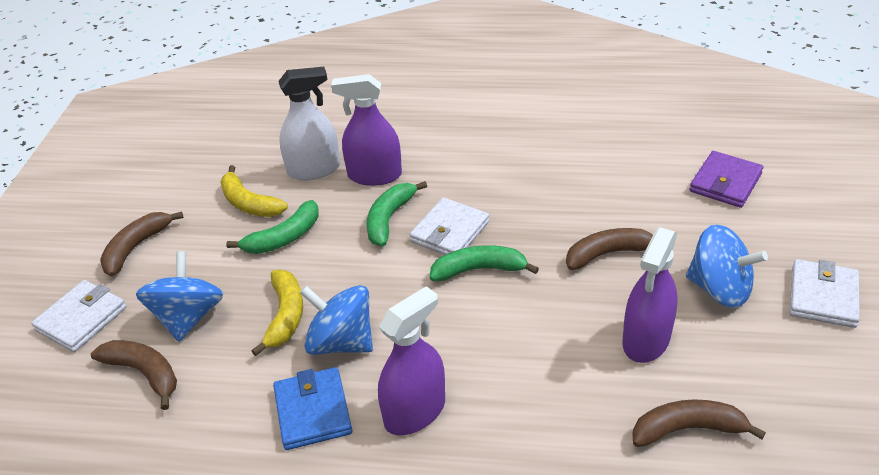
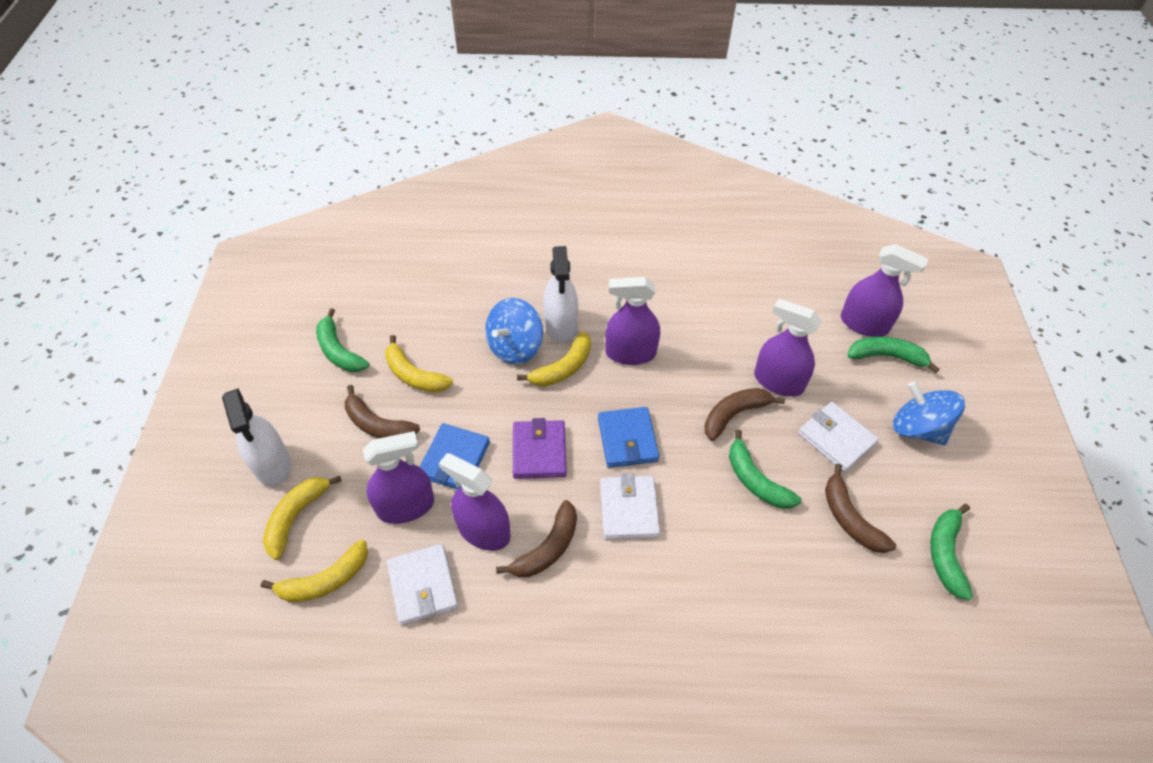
blue spinning top: 3 -> 2
blue wallet: 1 -> 2
green banana: 3 -> 4
purple spray bottle: 3 -> 5
white spray bottle: 1 -> 2
yellow banana: 2 -> 4

